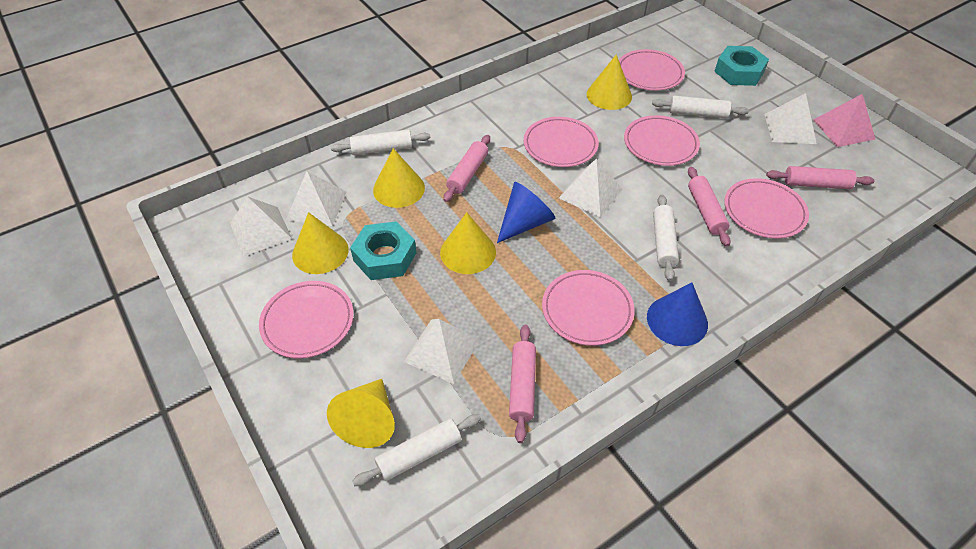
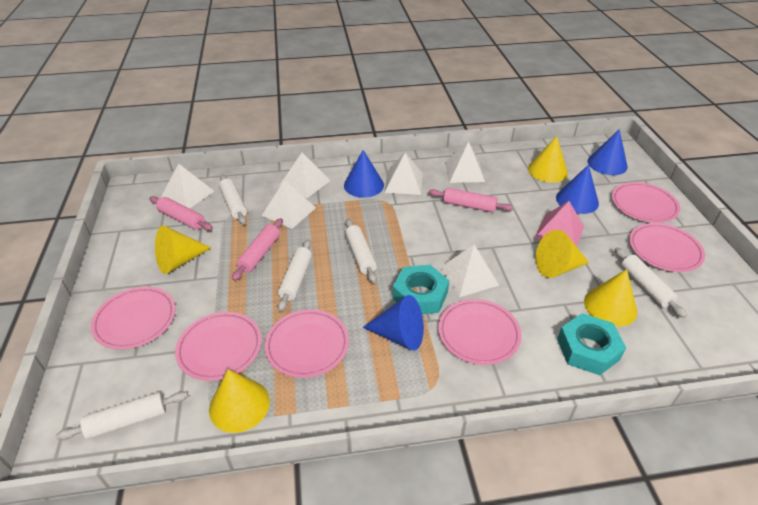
blue cone: 2 -> 4
pink rolling pin: 4 -> 3
white pyramid: 5 -> 6
white rolling pin: 4 -> 5

